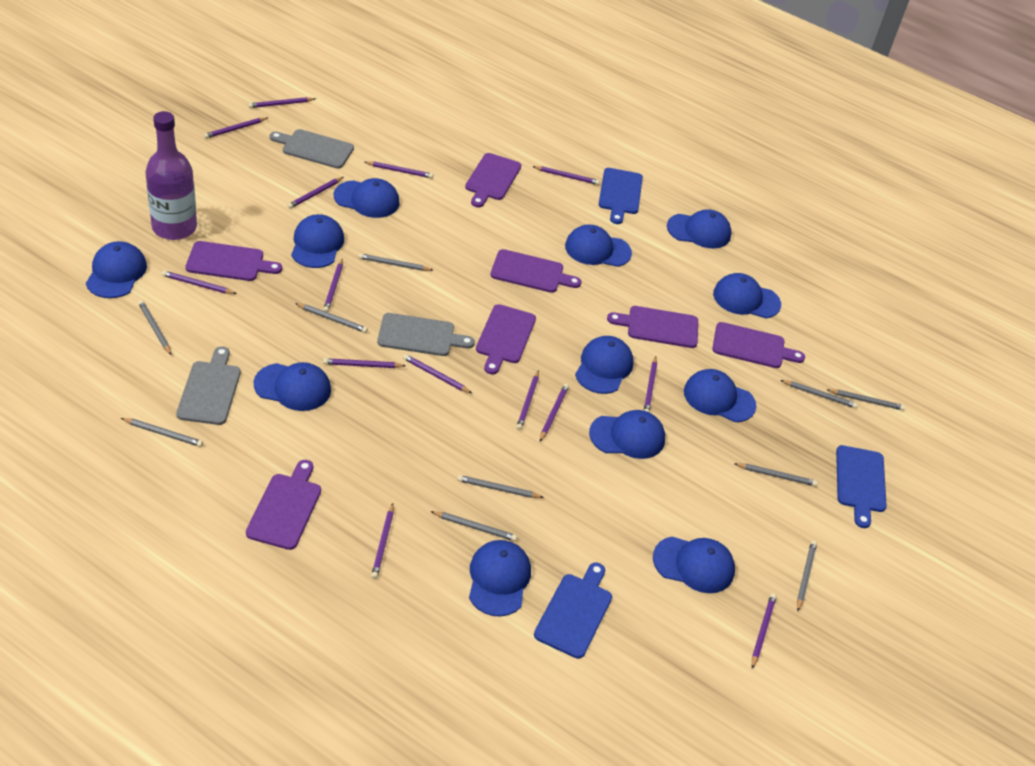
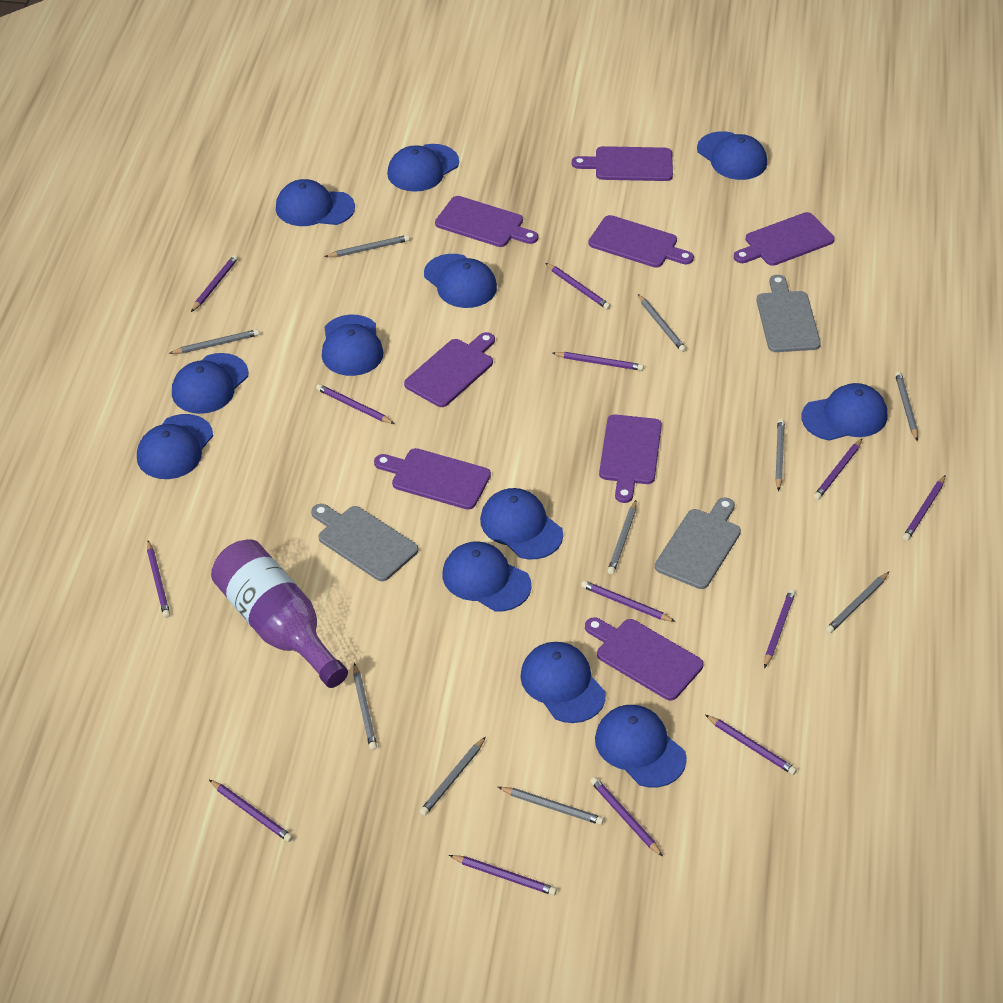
blue cutting board: 3 -> 0
purple cutting board: 7 -> 8
purple pencil: 14 -> 13

